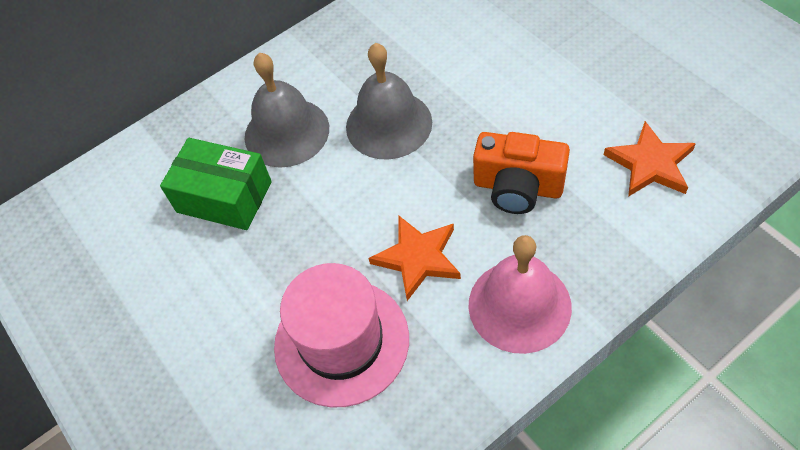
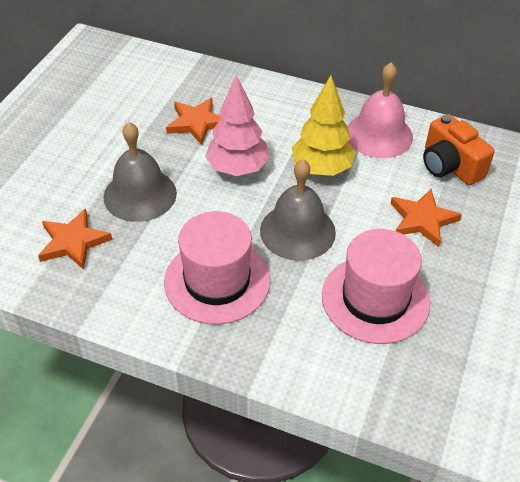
green box: 1 -> 0
orange star: 2 -> 3
pink hat: 1 -> 2
pink tree: 0 -> 1
yellow tree: 0 -> 1

